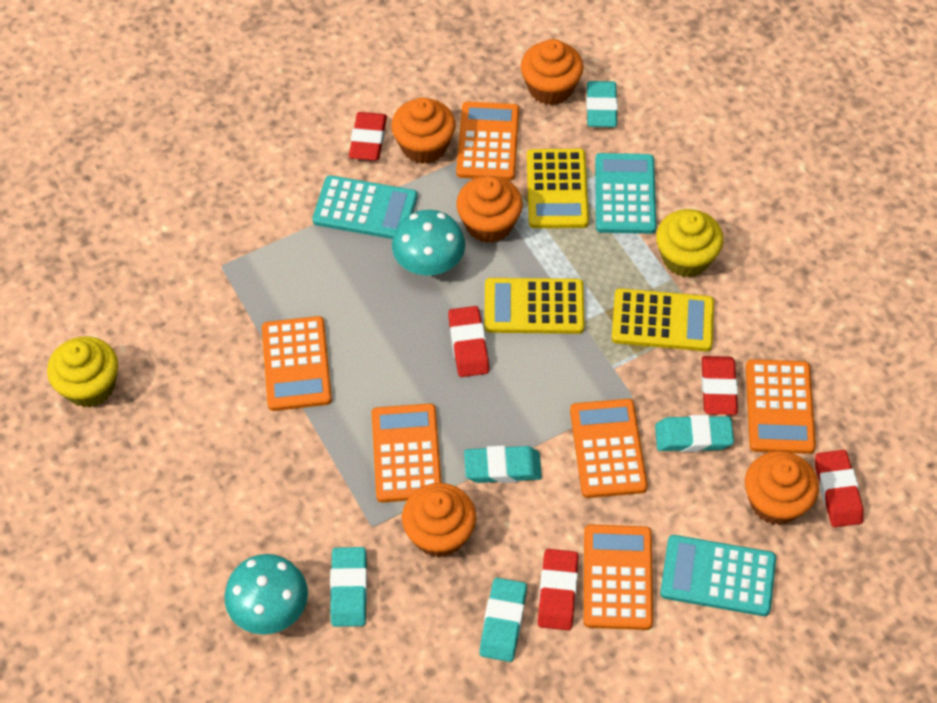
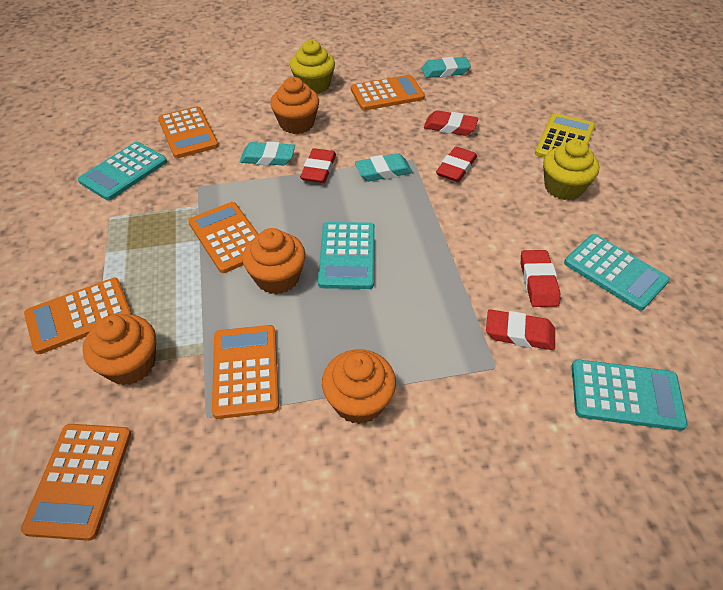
orange cupcake: 5 -> 4
turquoise calculator: 3 -> 4
turquoise eraser: 5 -> 3
turquoise mushroom: 2 -> 0
yellow calculator: 3 -> 1

